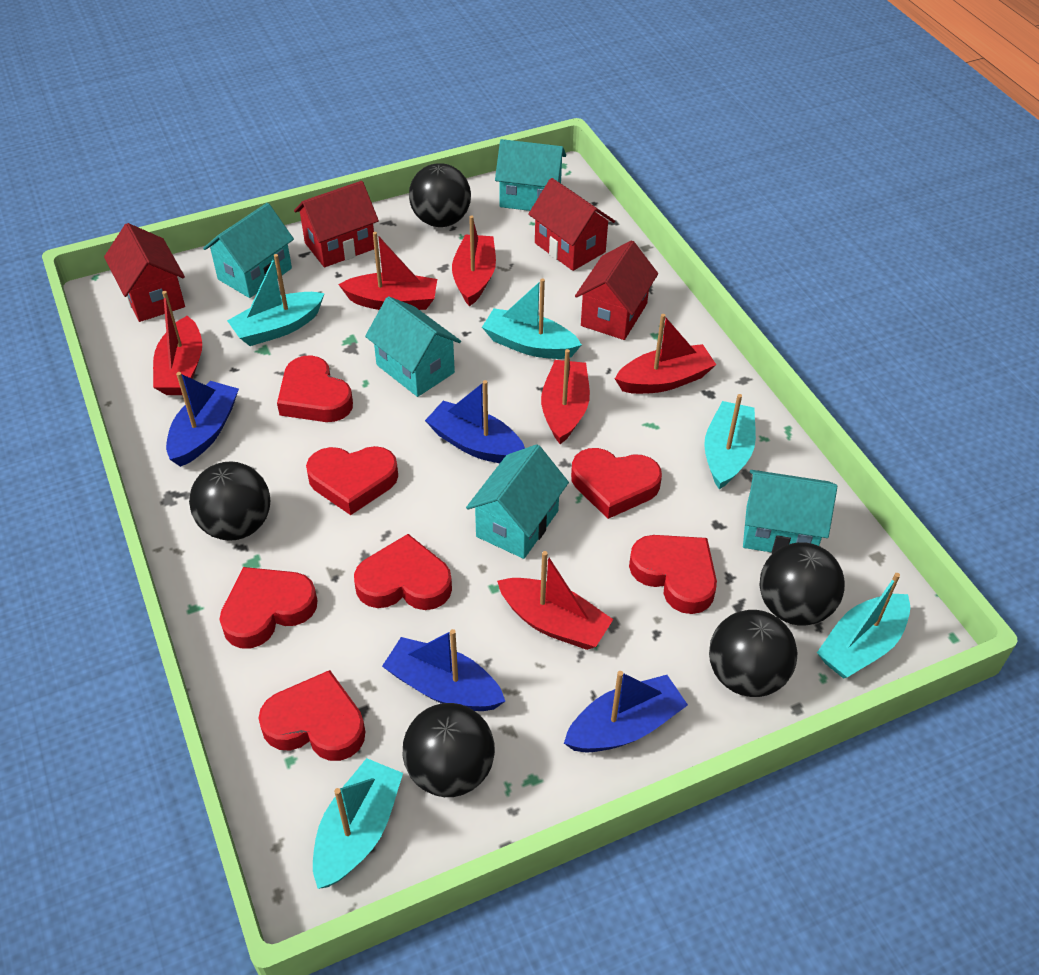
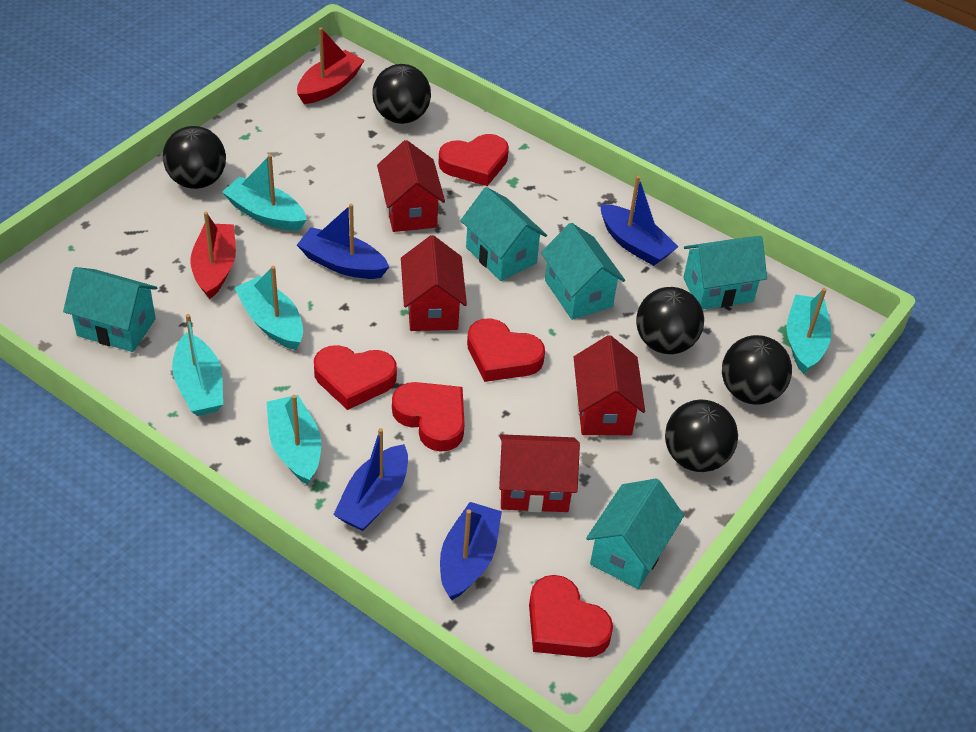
red boat: 6 -> 2
red heart: 7 -> 5

